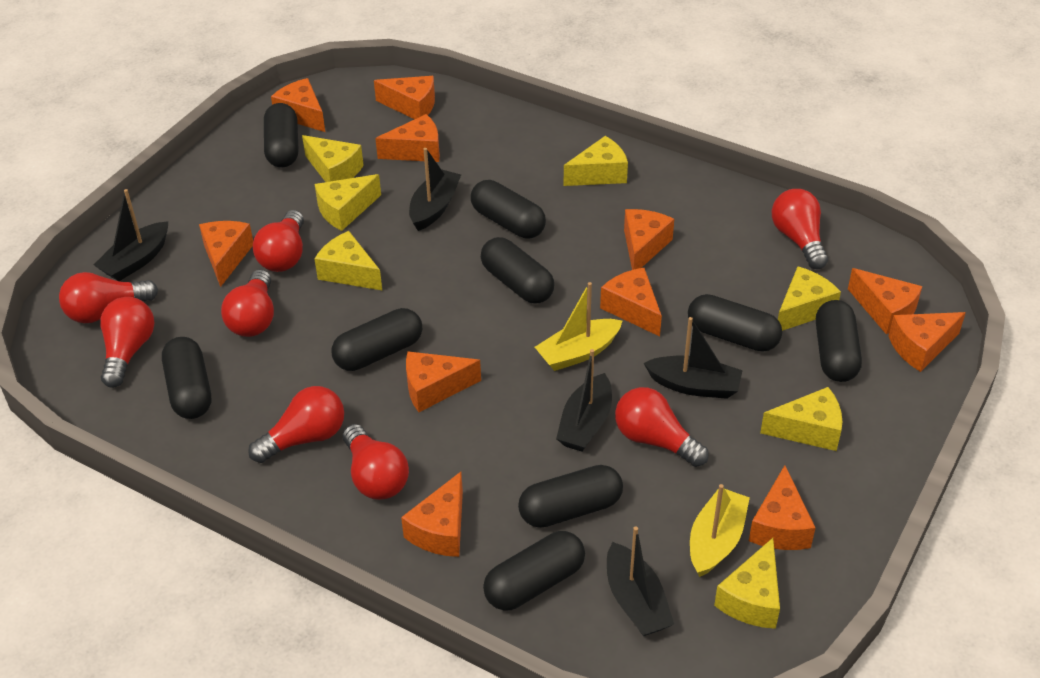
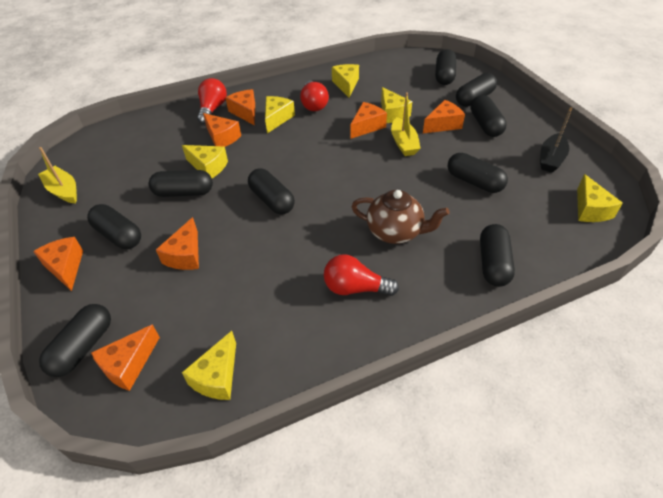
black boat: 5 -> 1
brown teapot: 0 -> 1
orange cheese: 11 -> 7
red light bulb: 8 -> 3
yellow cheese: 7 -> 6

